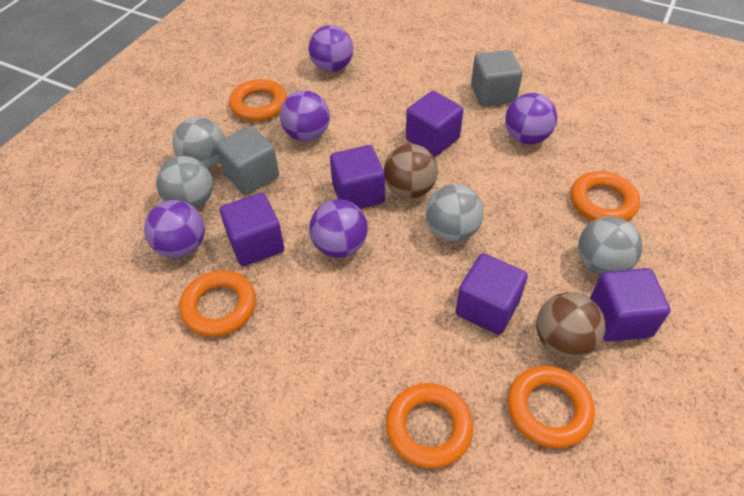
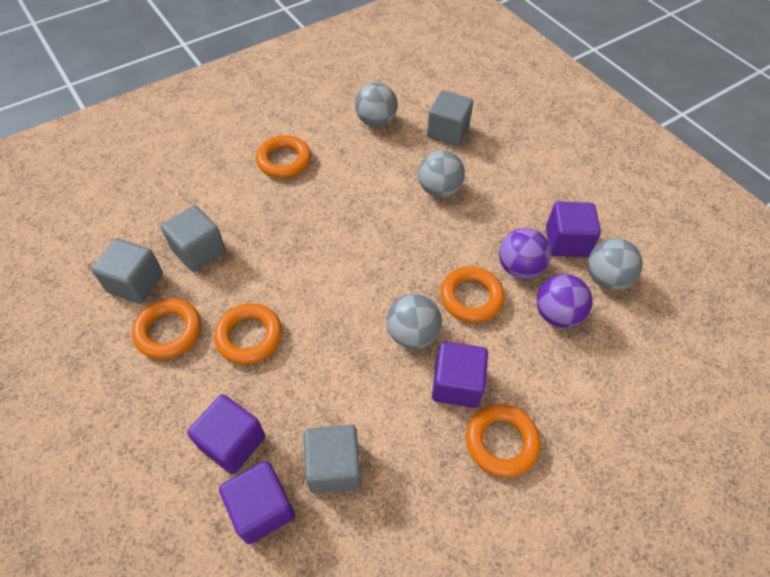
brown ball: 2 -> 0
grey cube: 2 -> 4
purple ball: 5 -> 2
purple cube: 5 -> 4

